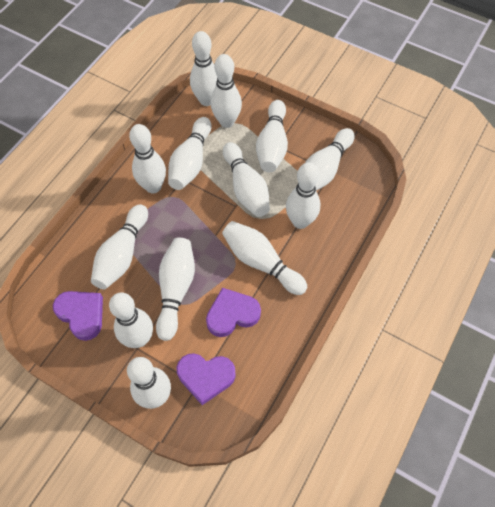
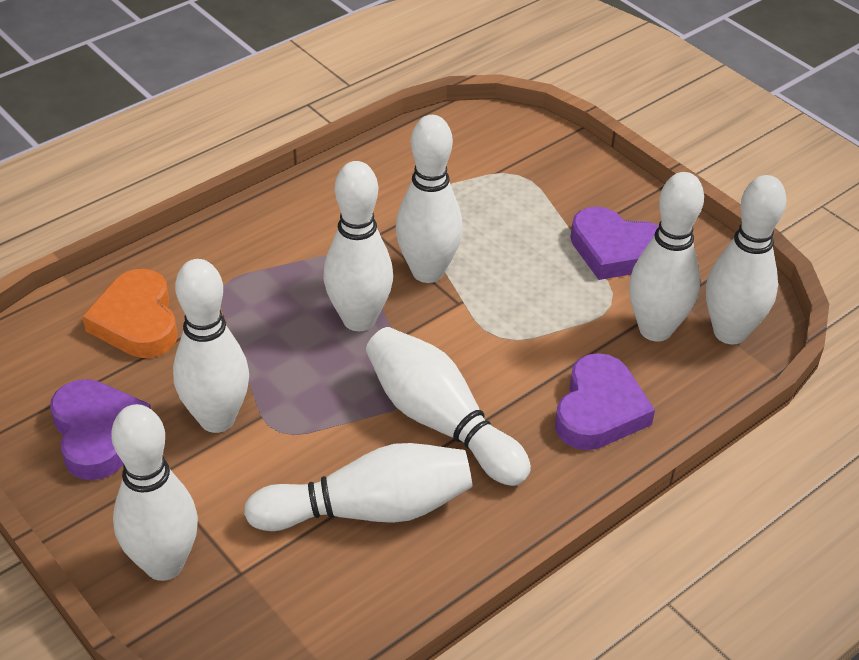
orange heart: 0 -> 1
white bowling pin: 13 -> 8

